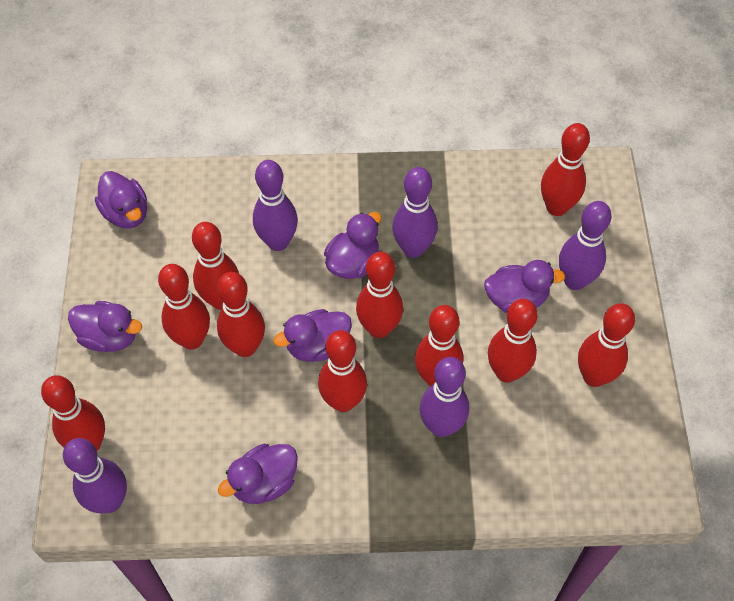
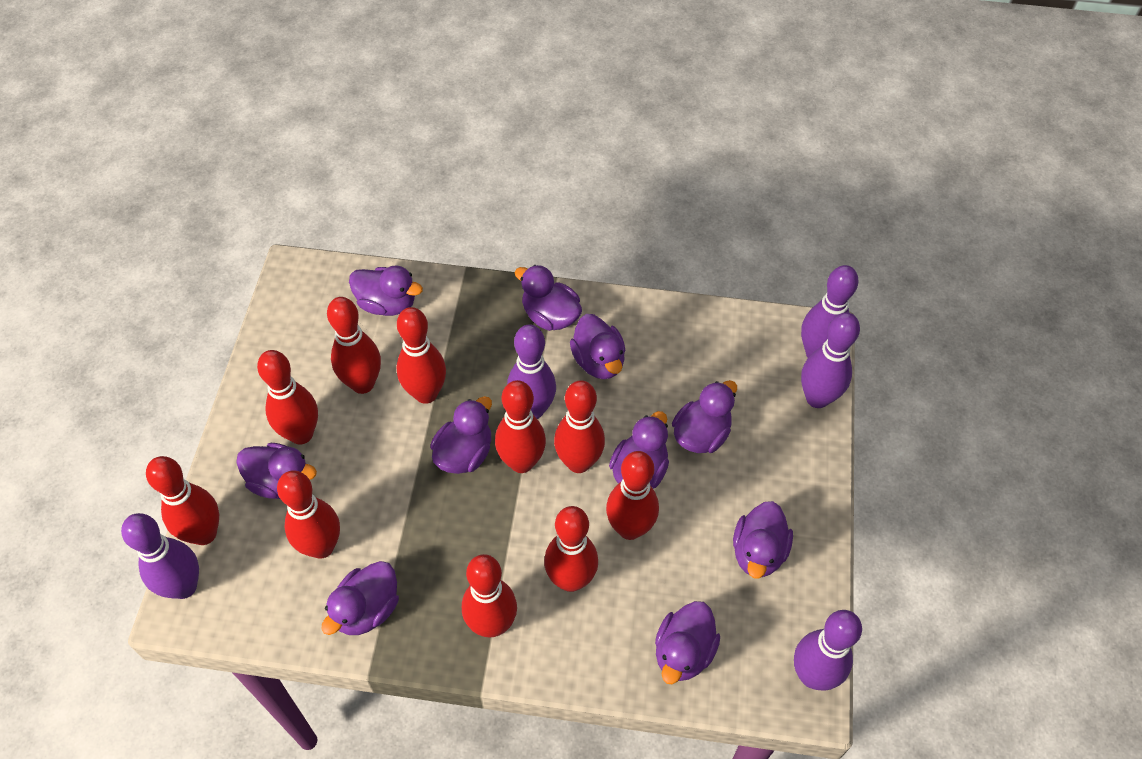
purple duck: 6 -> 10

